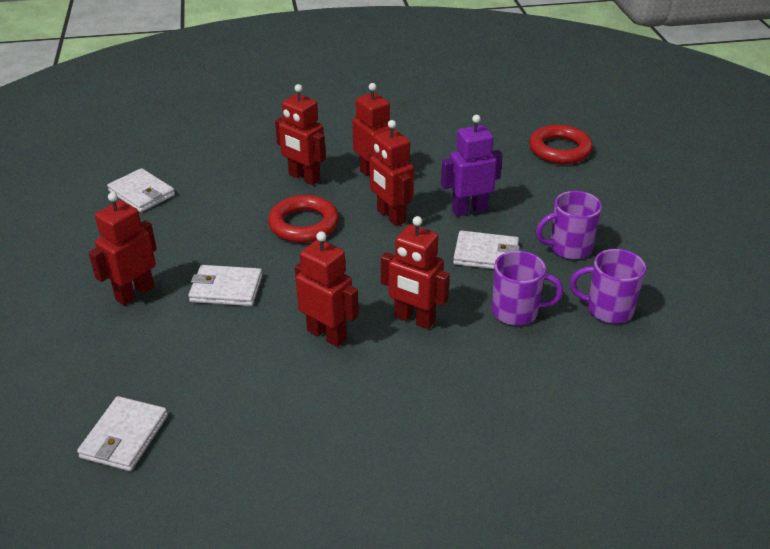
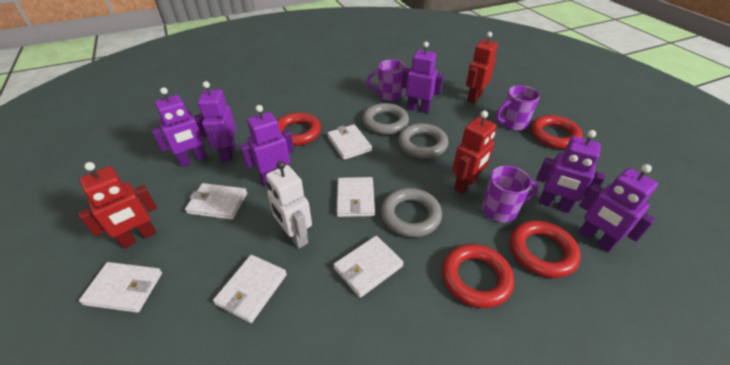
grey ring: 0 -> 3
purple robot: 1 -> 6
red ring: 2 -> 4
red robot: 6 -> 3
white robot: 0 -> 1
white wallet: 4 -> 6

